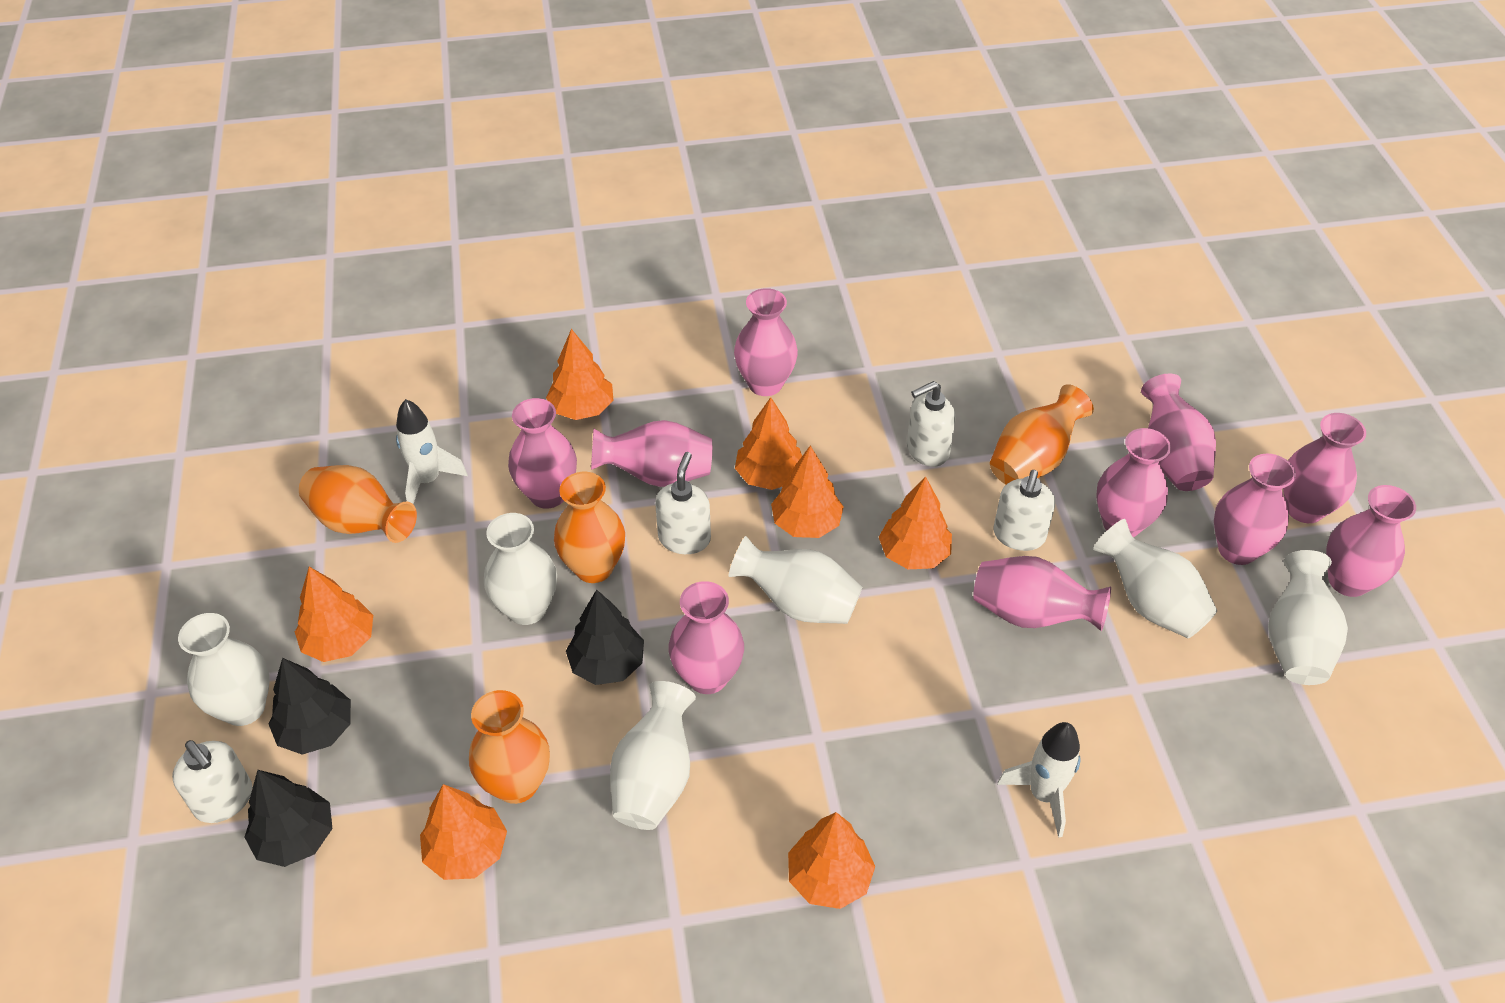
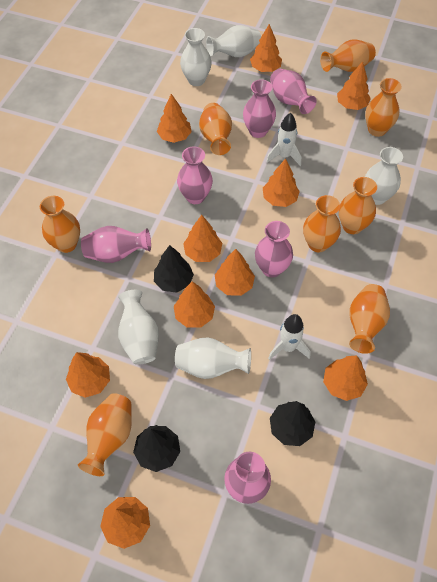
orange tree: 7 -> 10
orange vase: 4 -> 8
pink vase: 10 -> 6
white soap dispenser: 4 -> 0
white vase: 6 -> 5

